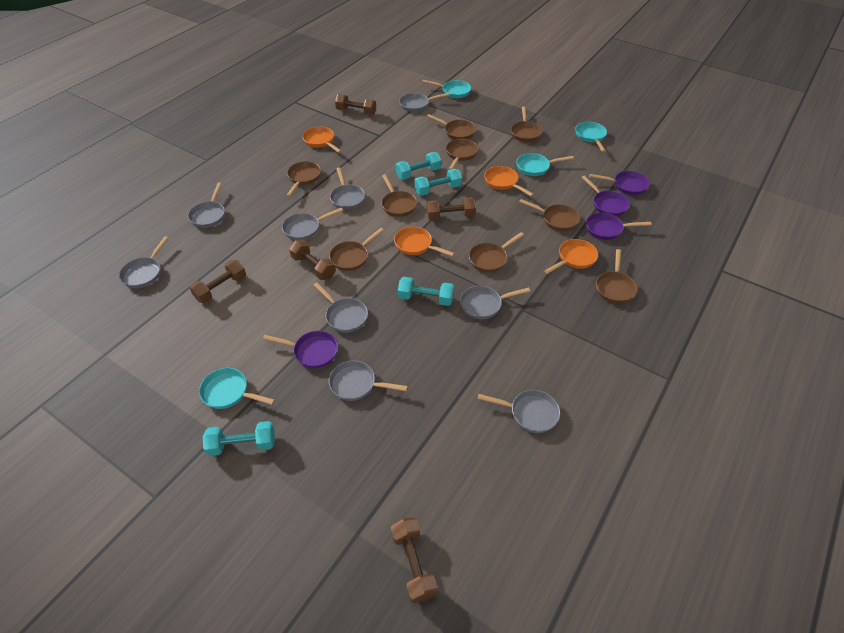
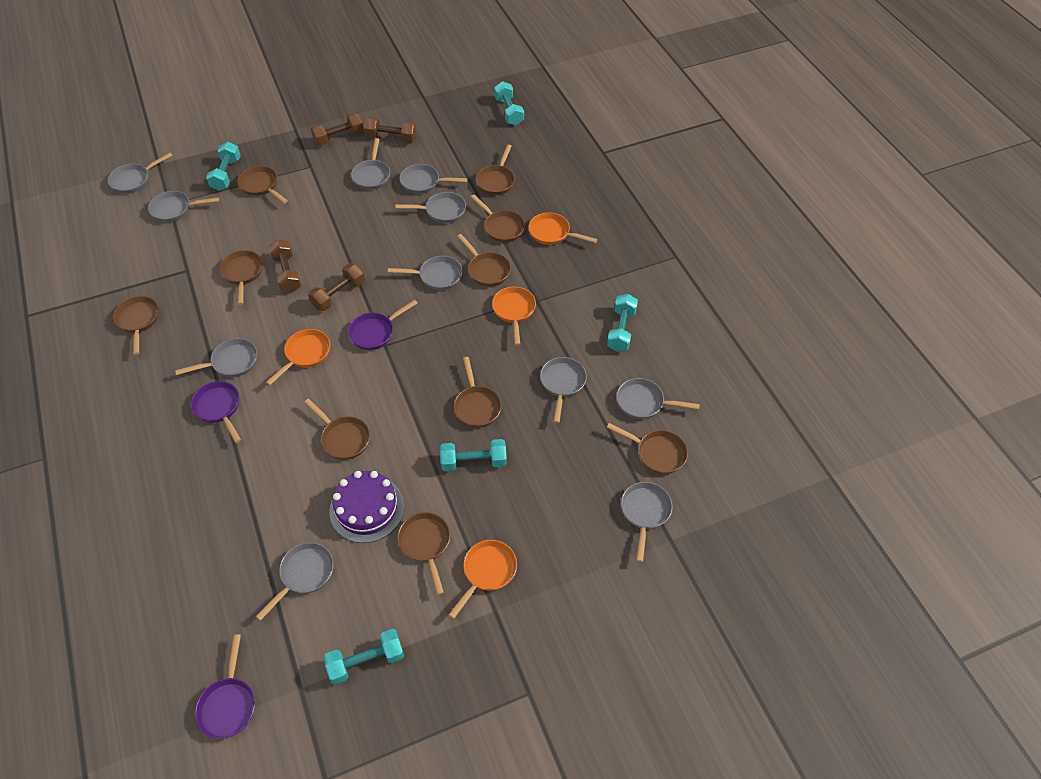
brown dumbbell: 5 -> 4
brown pan: 9 -> 10
grey pan: 9 -> 11
purple cake: 0 -> 1
purple pan: 4 -> 3
turquoise dumbbell: 4 -> 5
turquoise pan: 4 -> 0

